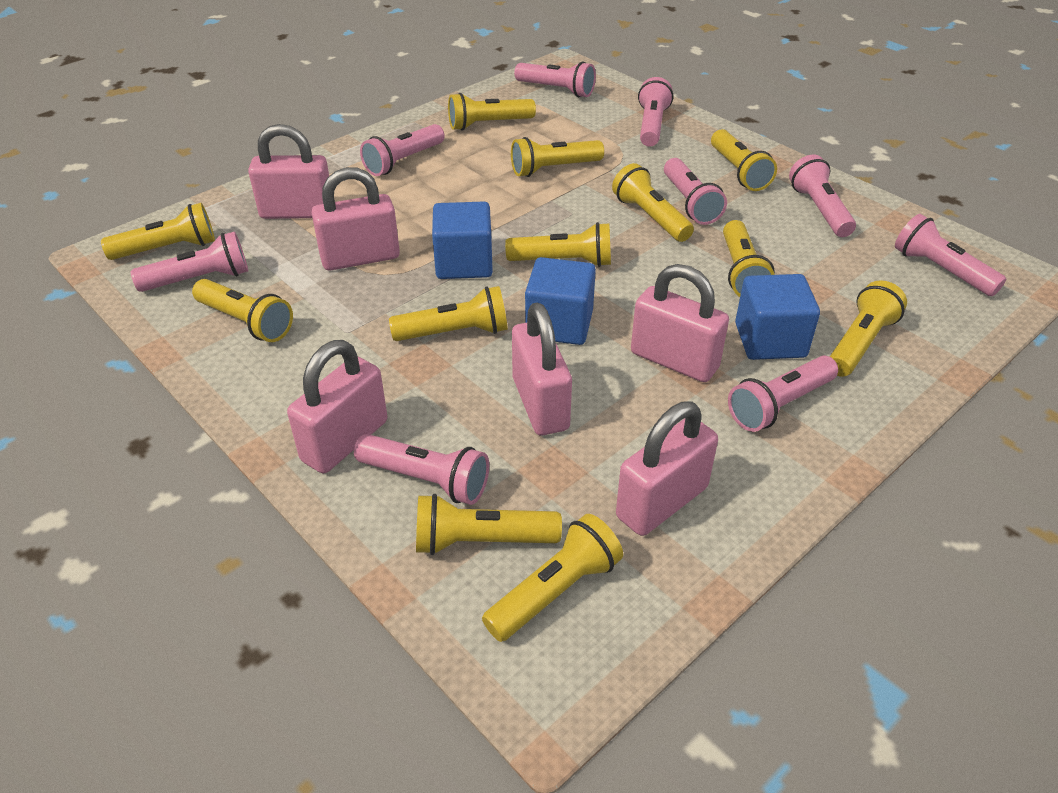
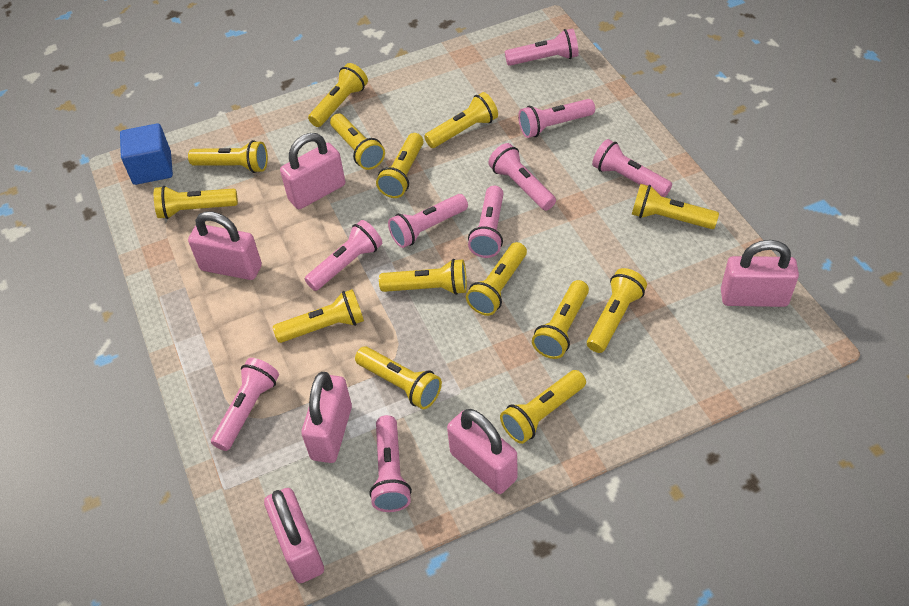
blue cube: 3 -> 1
yellow flashlight: 12 -> 14

